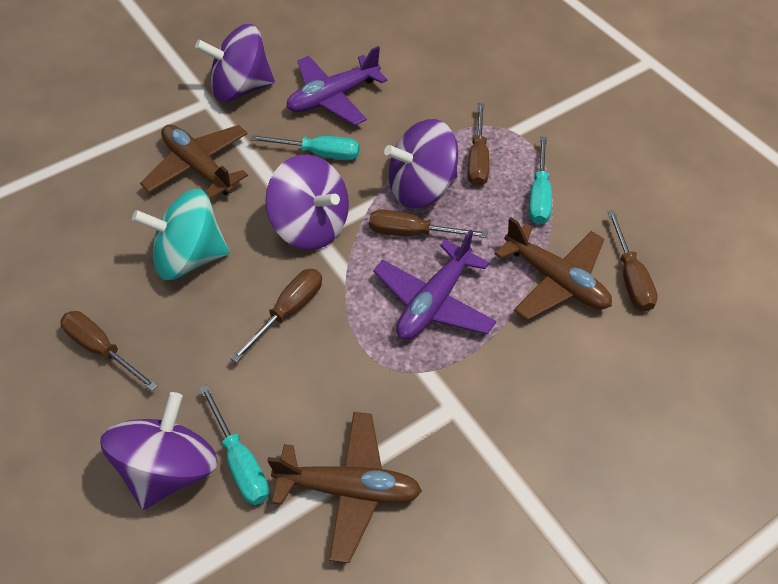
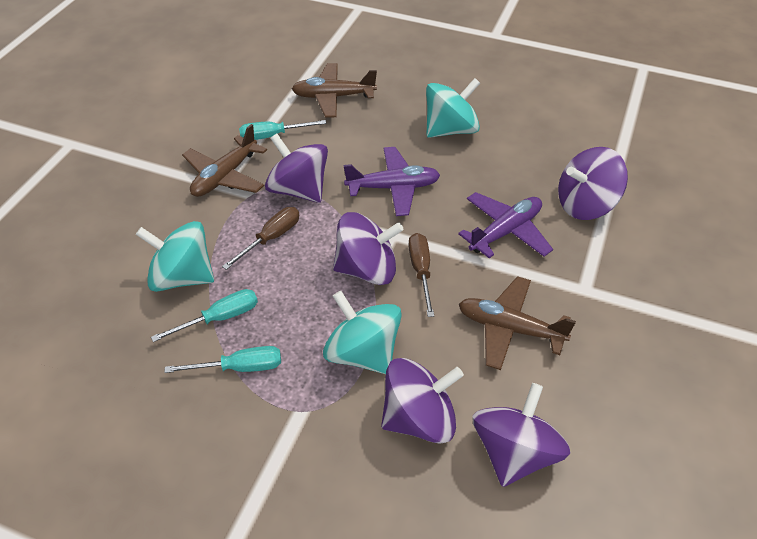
brown screwdriver: 5 -> 2
purple spinning top: 4 -> 5
turquoise spinning top: 1 -> 3

